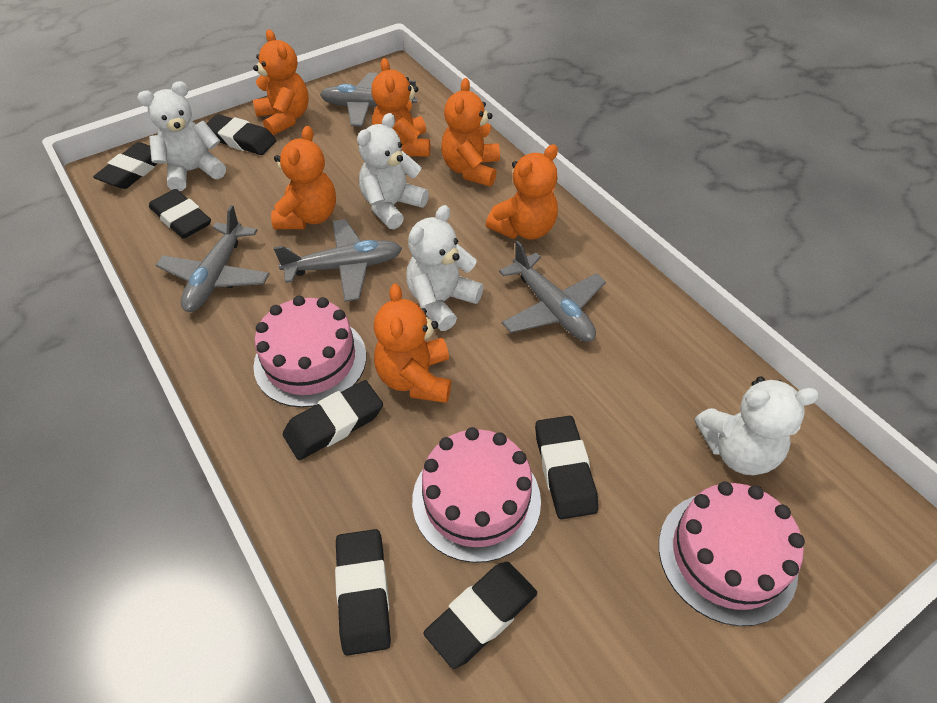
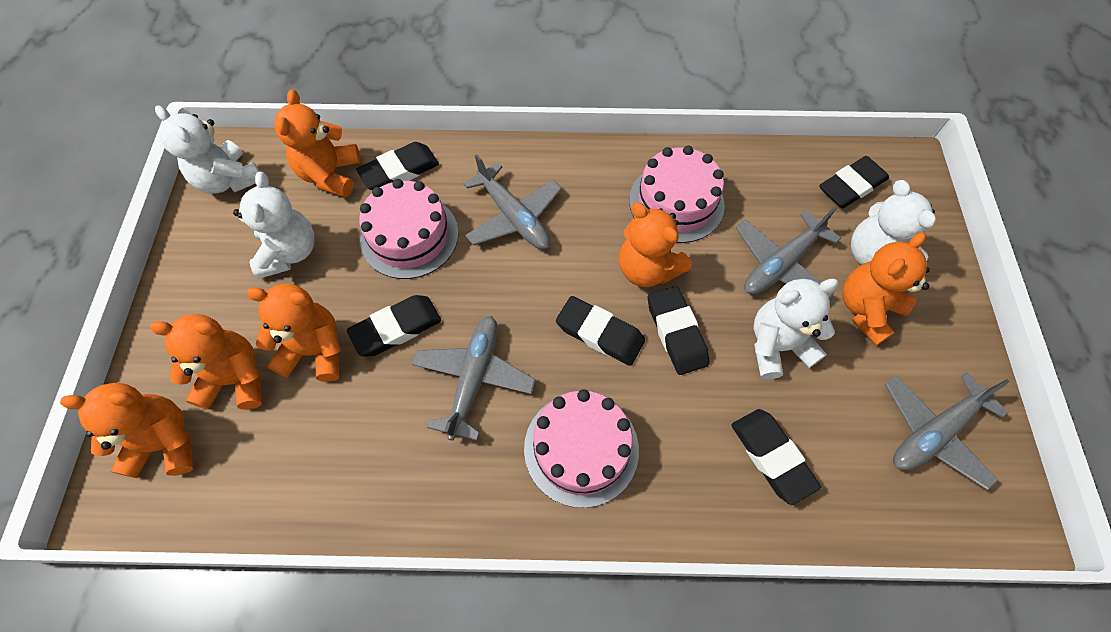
black eraser: 7 -> 6

